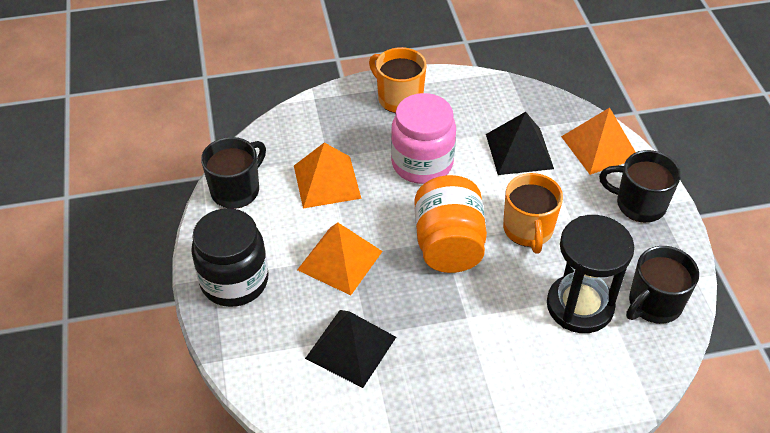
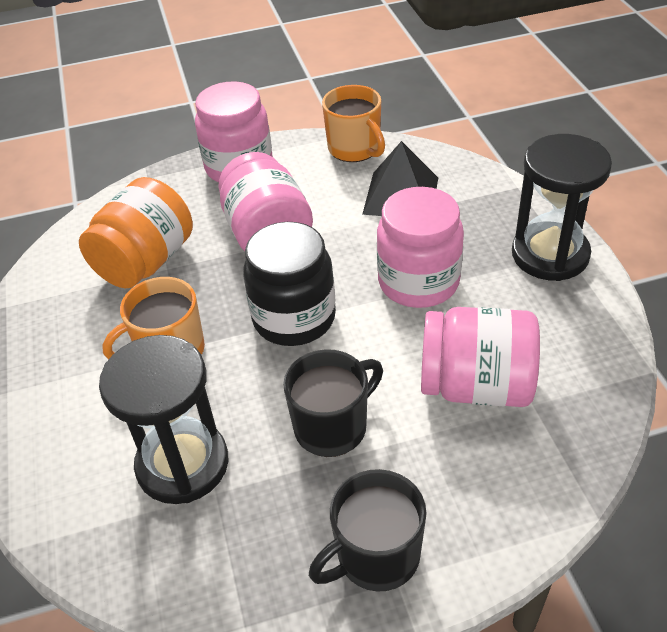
black hourglass: 1 -> 2
black mug: 3 -> 2
black pyramid: 2 -> 1
orange pyramid: 3 -> 0
pink jar: 1 -> 4

